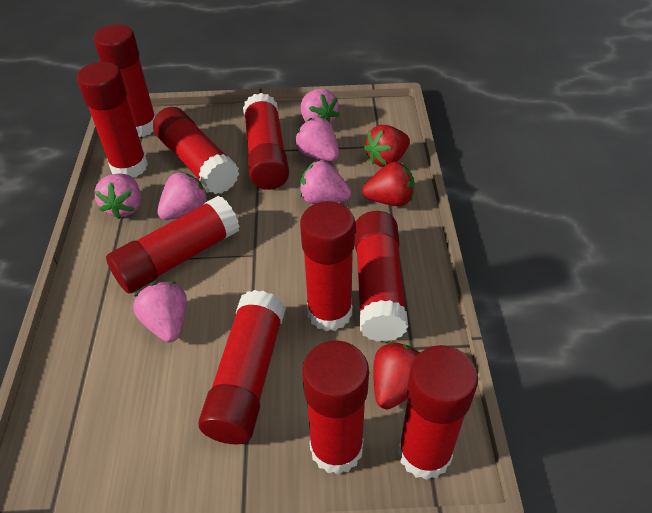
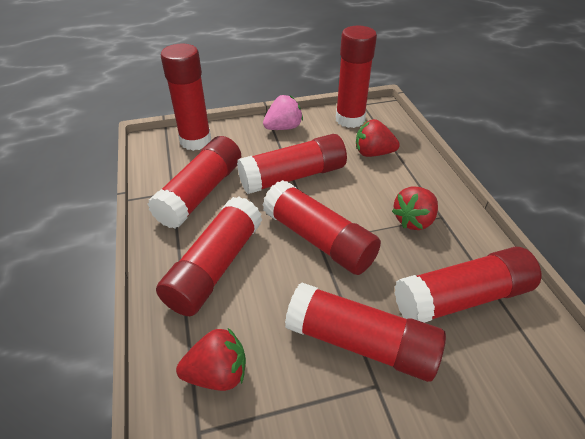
pink strawberry: 6 -> 1
red glue stick: 10 -> 8

